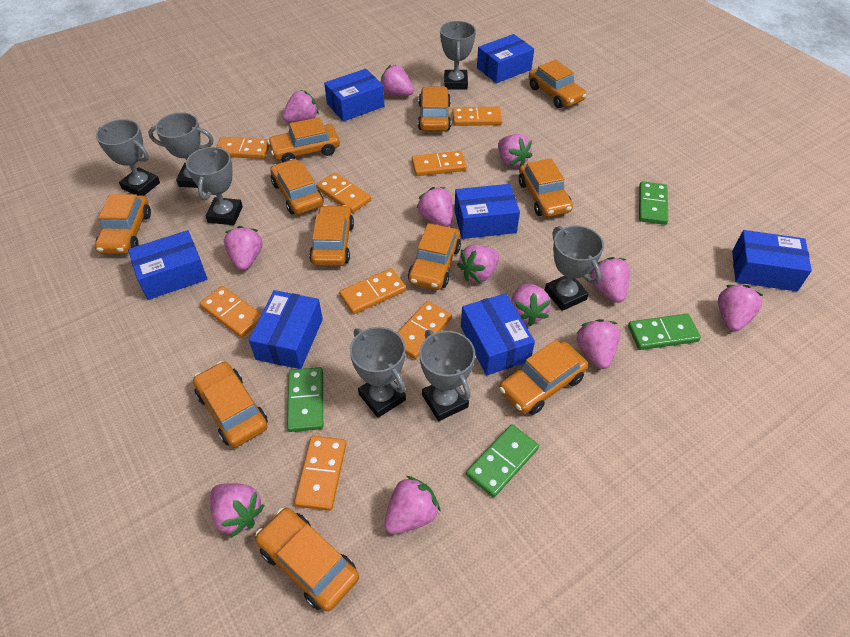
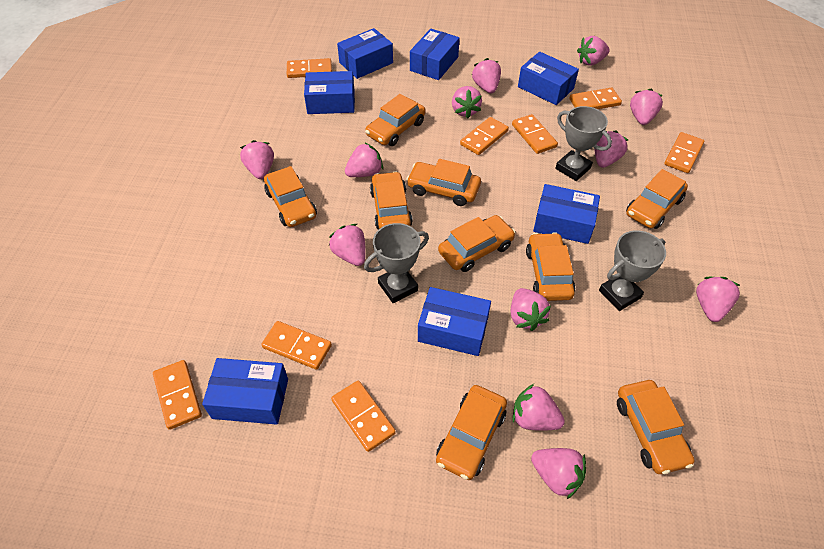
green domino: 4 -> 0
grey trophy: 7 -> 3
orange car: 11 -> 9

